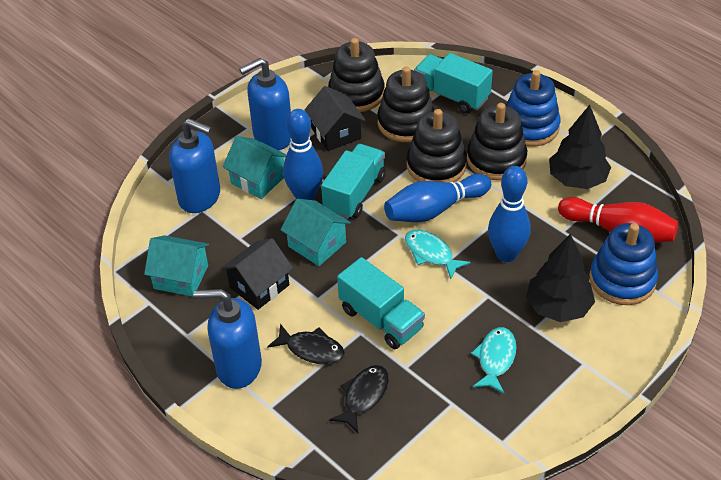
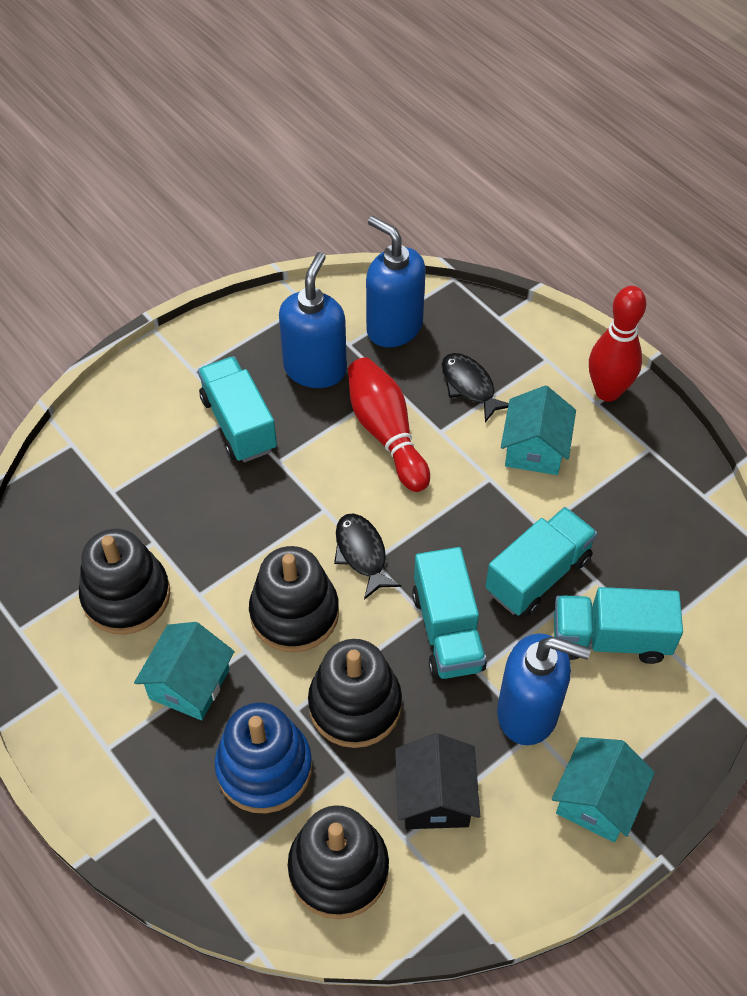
black house: 2 -> 1
black tree: 2 -> 0
blue bowling pin: 3 -> 0
blue stacking toy: 2 -> 1
red bowling pin: 1 -> 2
turquoise fish: 2 -> 0
turquoise truck: 3 -> 4

